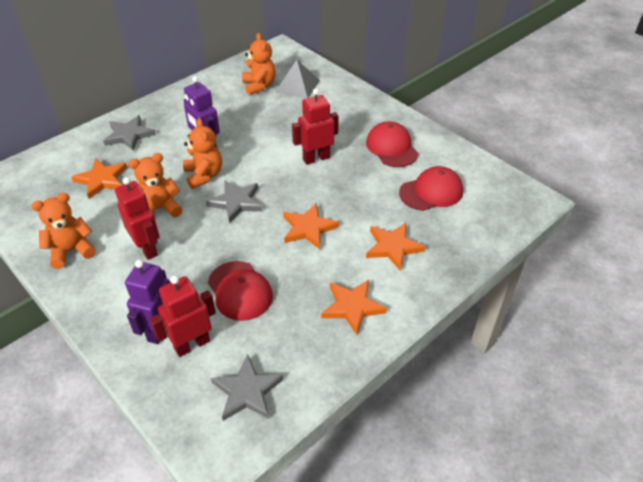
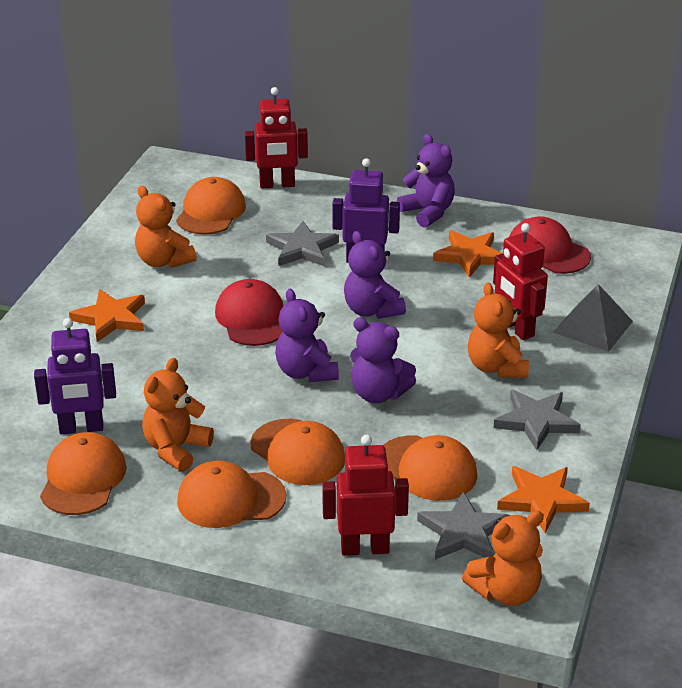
orange cap: 0 -> 5
orange star: 4 -> 3
purple teddy bear: 0 -> 4
red cap: 3 -> 2

